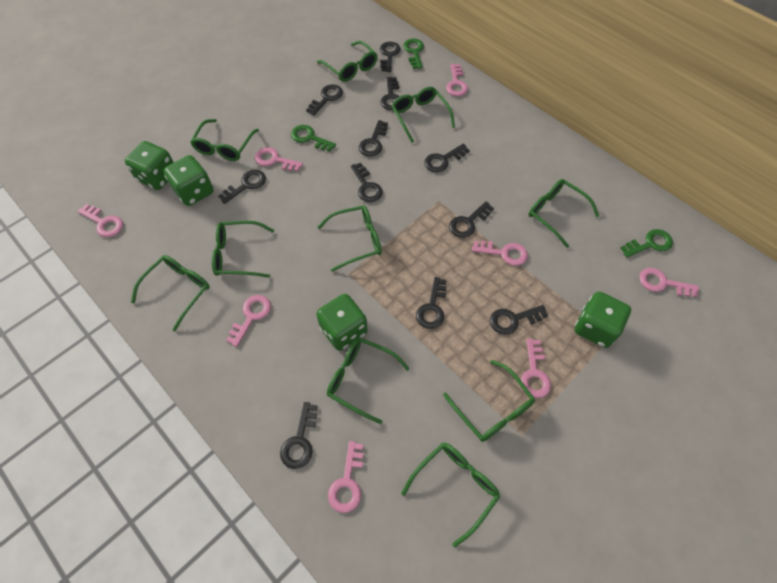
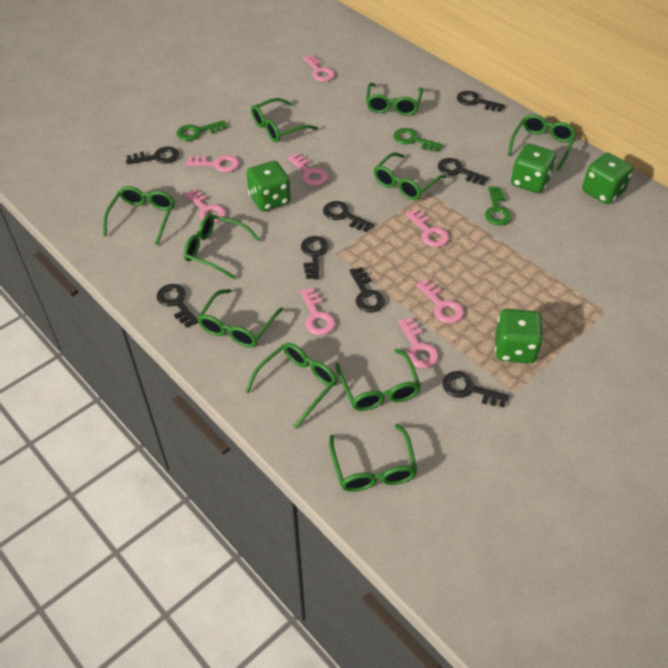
black key: 11 -> 8

